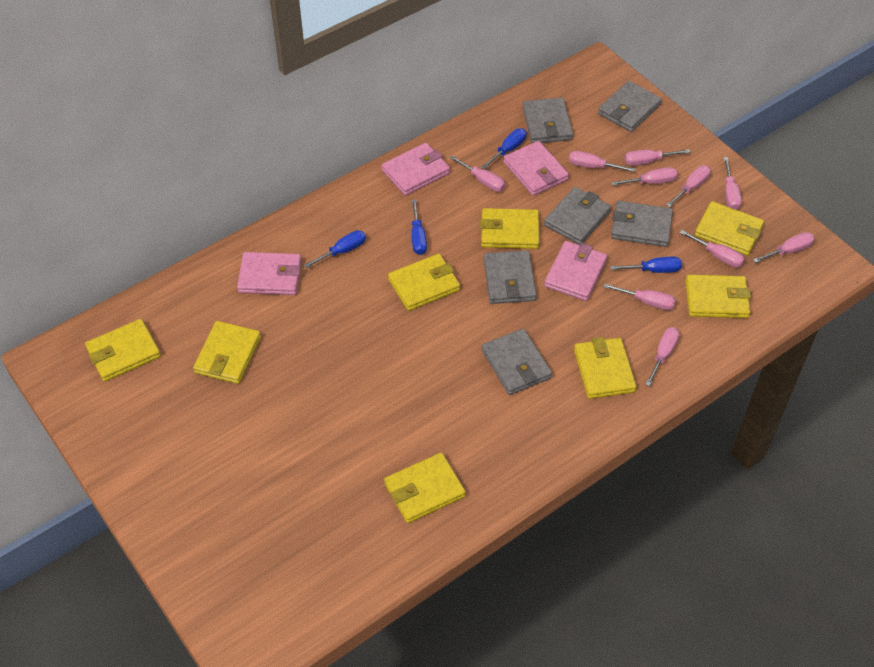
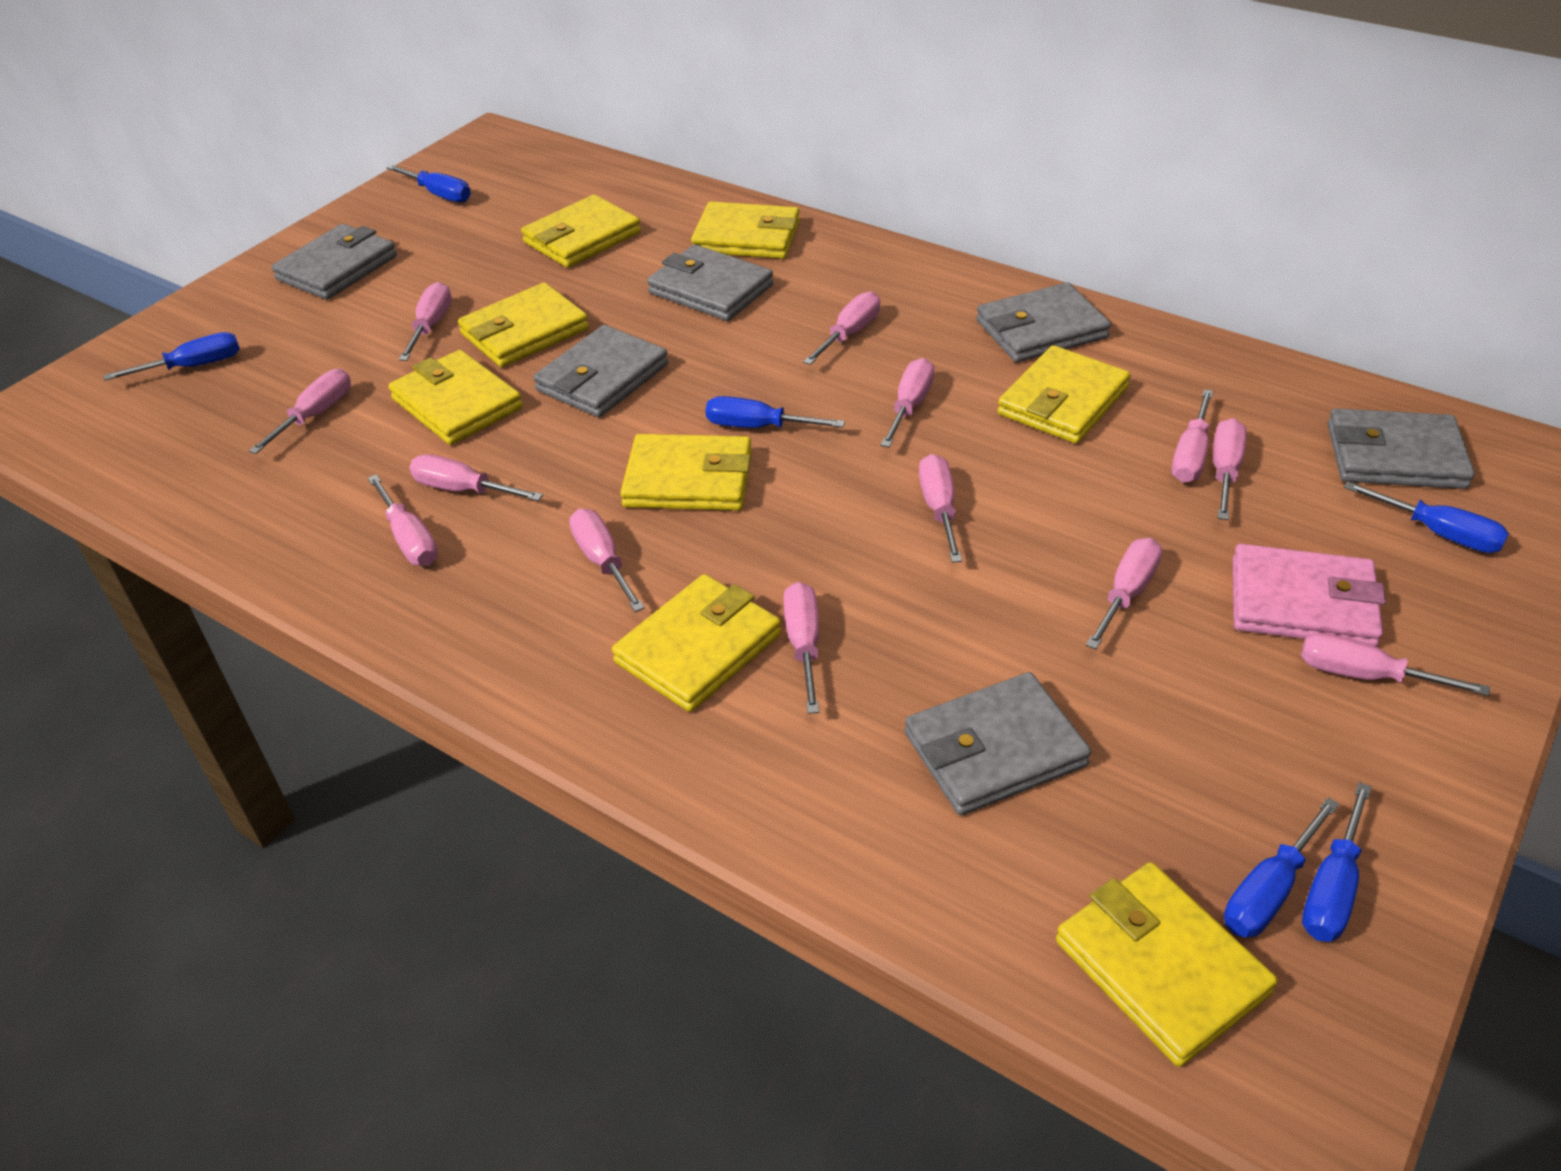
blue screwdriver: 4 -> 6
pink screwdriver: 10 -> 13
pink wallet: 4 -> 1

